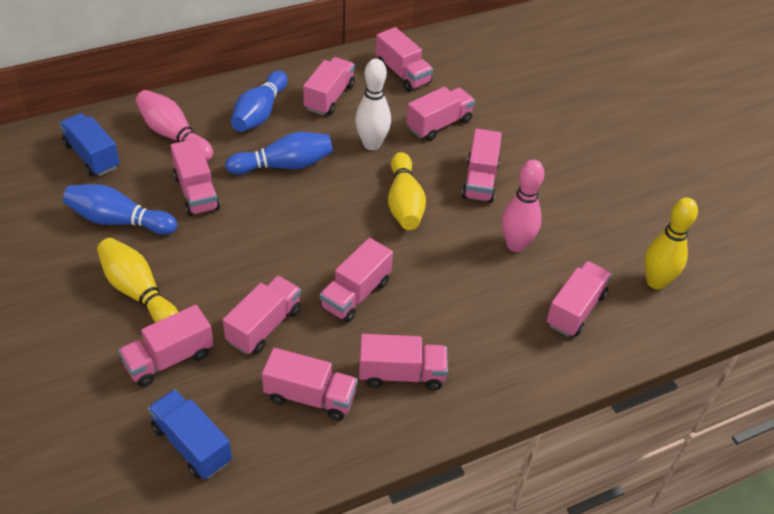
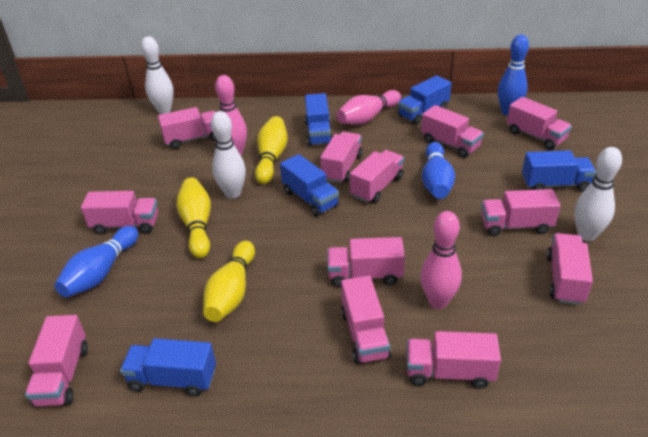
blue truck: 2 -> 5
pink bowling pin: 2 -> 3
pink truck: 11 -> 12
white bowling pin: 1 -> 3

